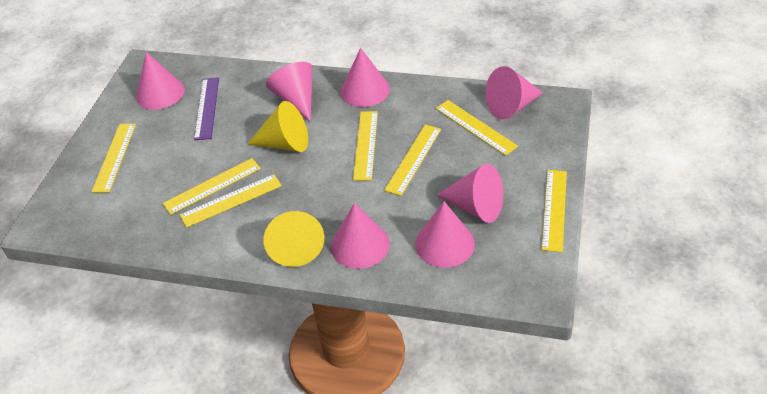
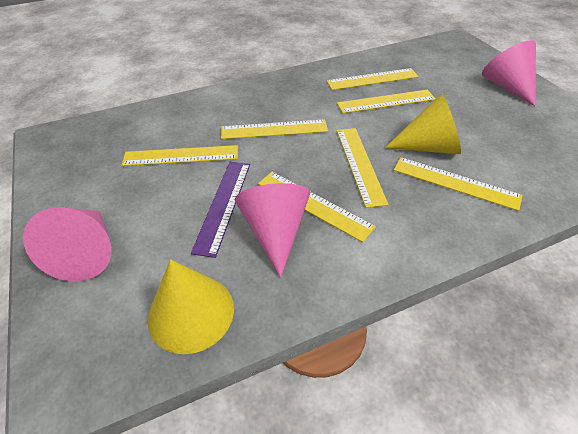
pink cone: 7 -> 3

